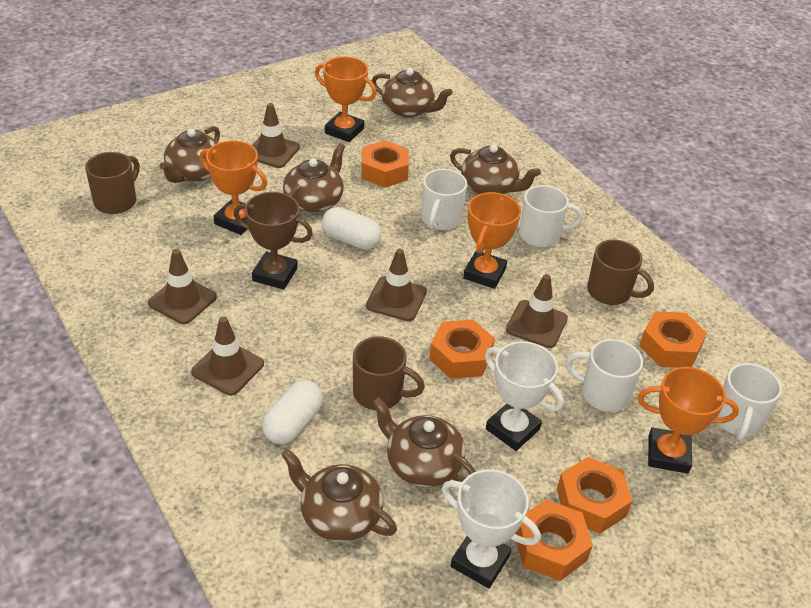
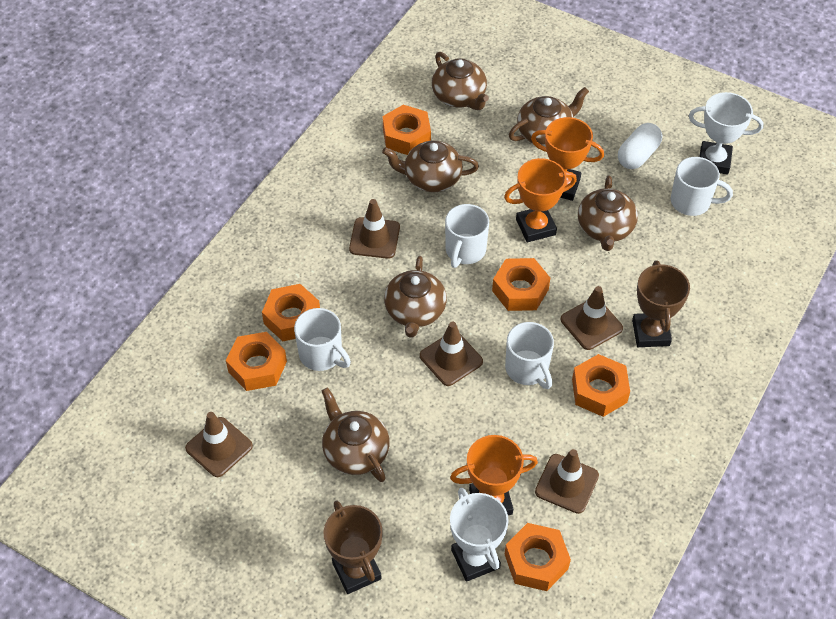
brown mug: 3 -> 0
brown trophy: 1 -> 2
orange nut: 5 -> 6
orange trophy: 4 -> 3
white capsule: 2 -> 1

